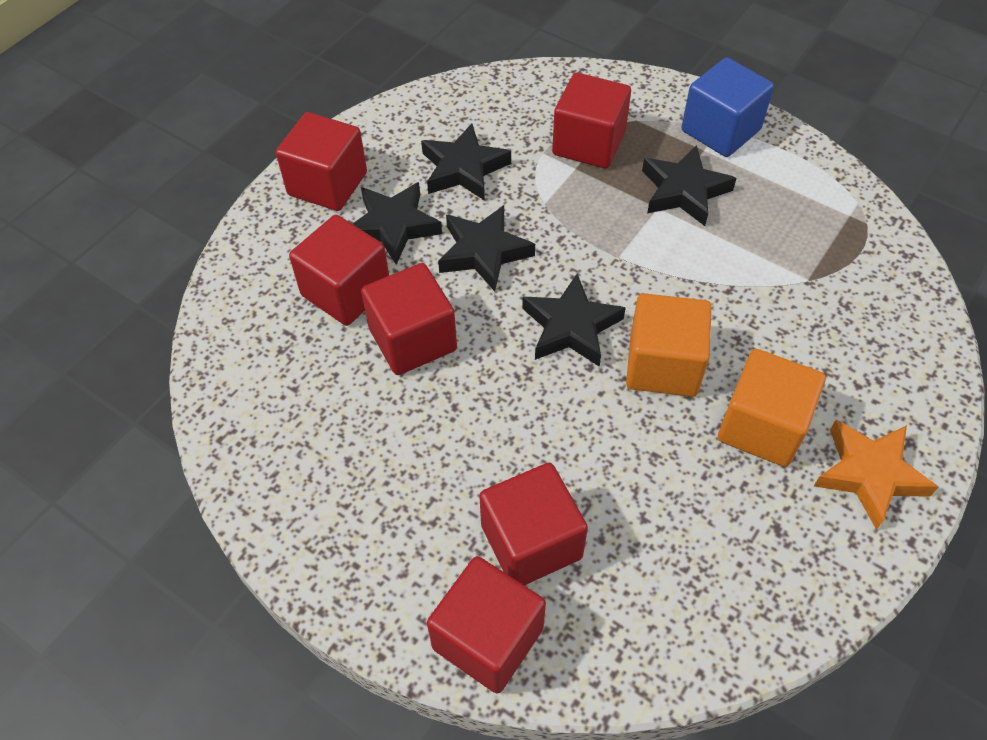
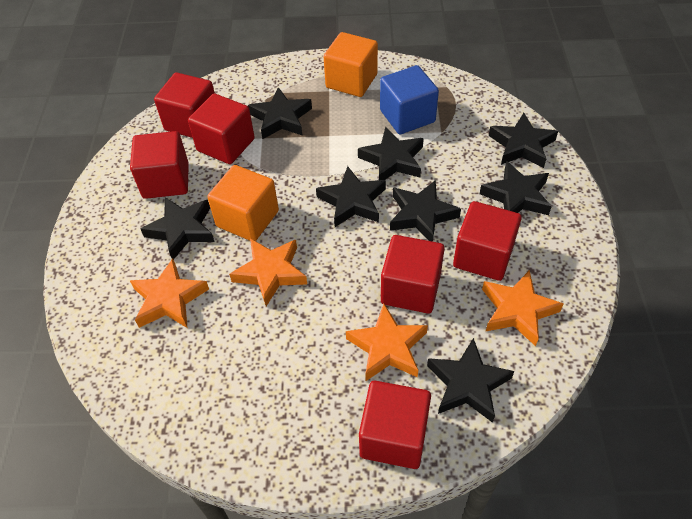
black star: 5 -> 8
orange star: 1 -> 4

